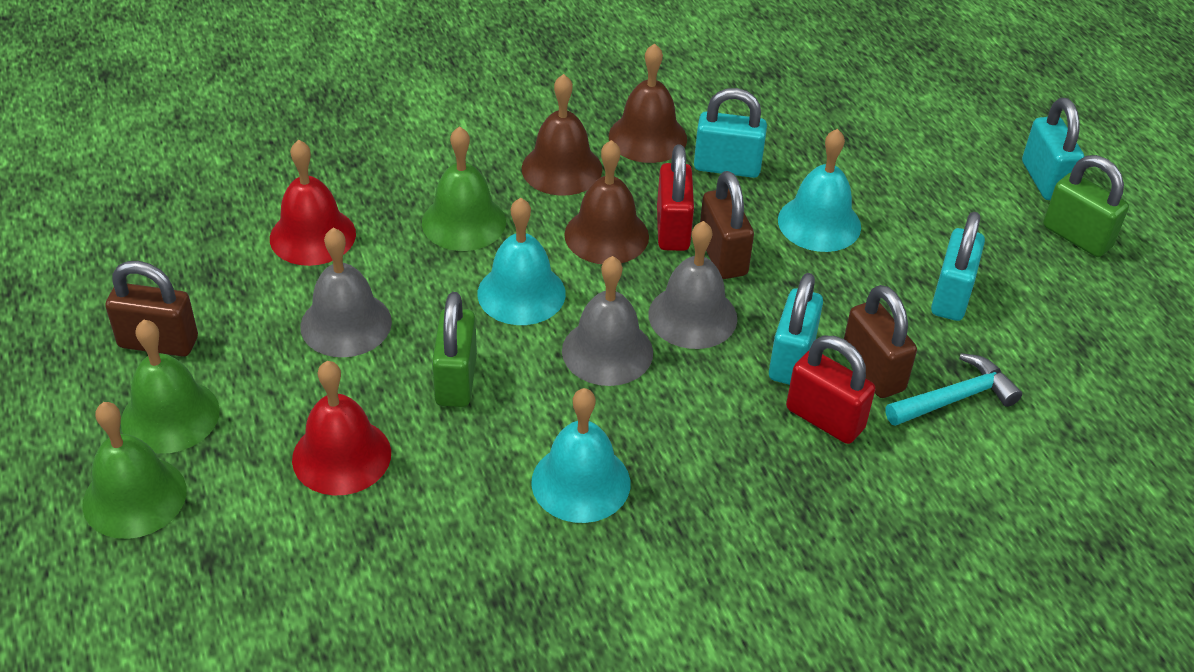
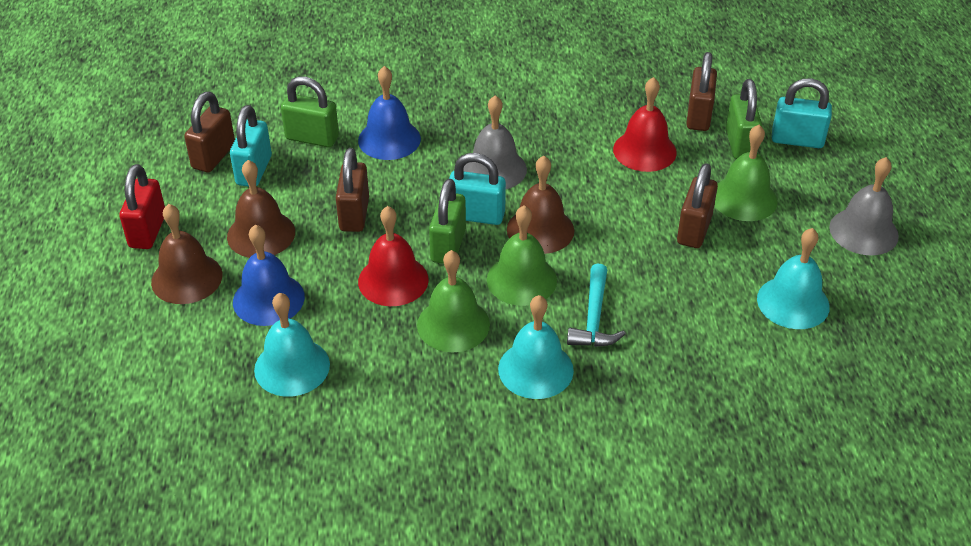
blue bell: 0 -> 2
brown padlock: 3 -> 4
green padlock: 2 -> 3
grey bell: 3 -> 2
red padlock: 2 -> 1
turquoise padlock: 4 -> 3

